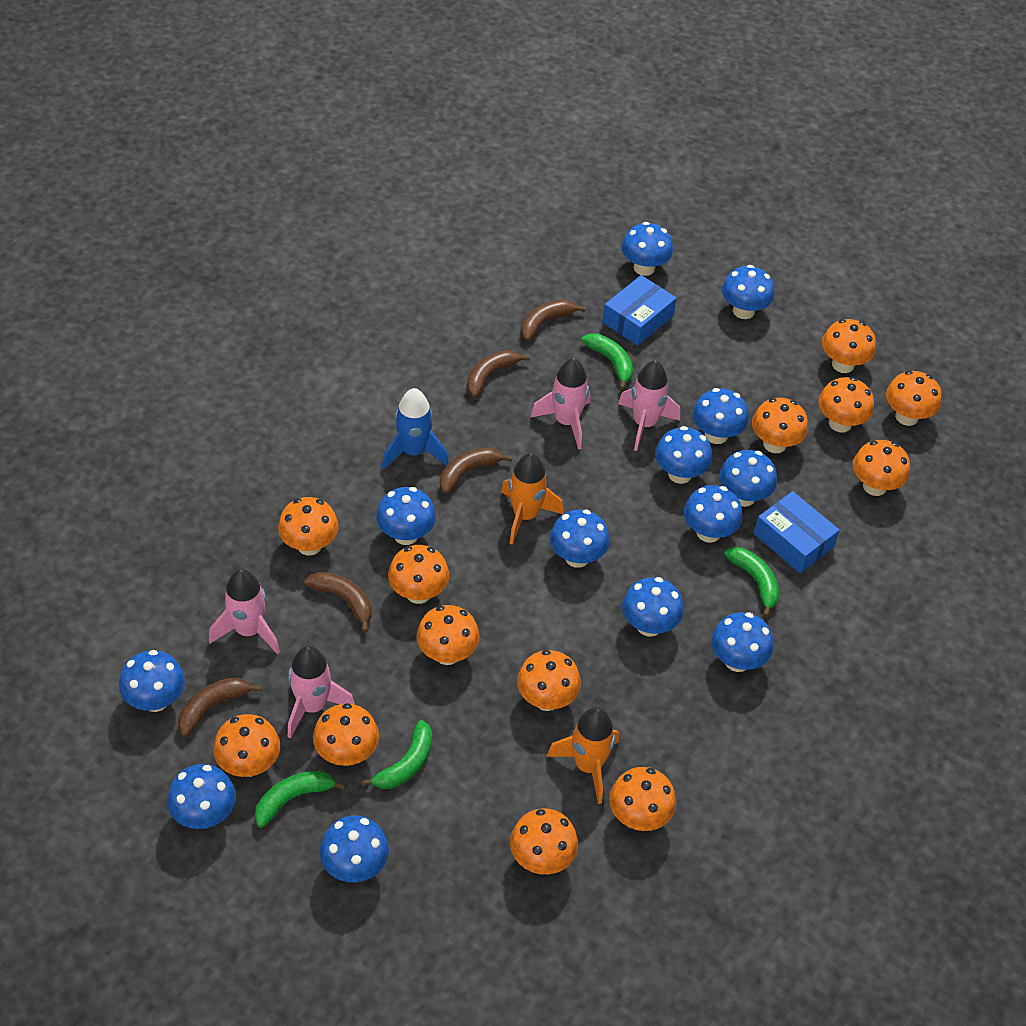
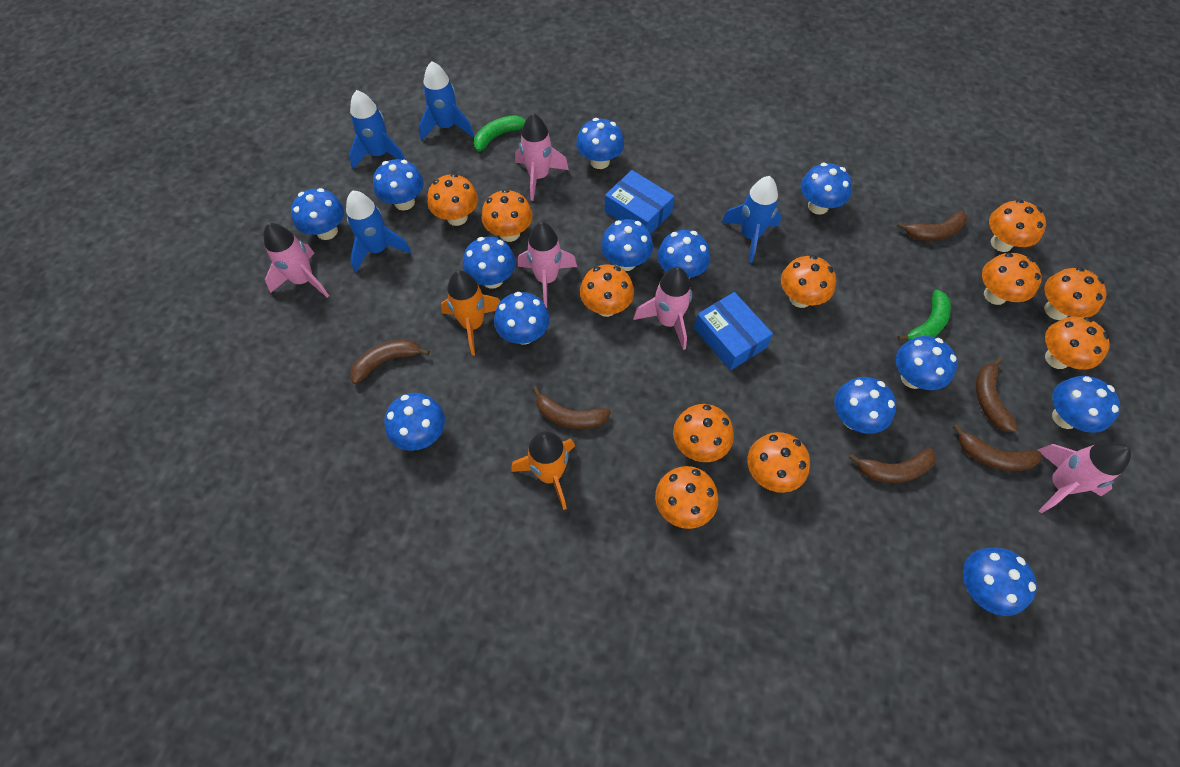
blue rocket: 1 -> 4
brown banana: 5 -> 6
green banana: 4 -> 2
orange mushroom: 13 -> 11
pink rocket: 4 -> 5

